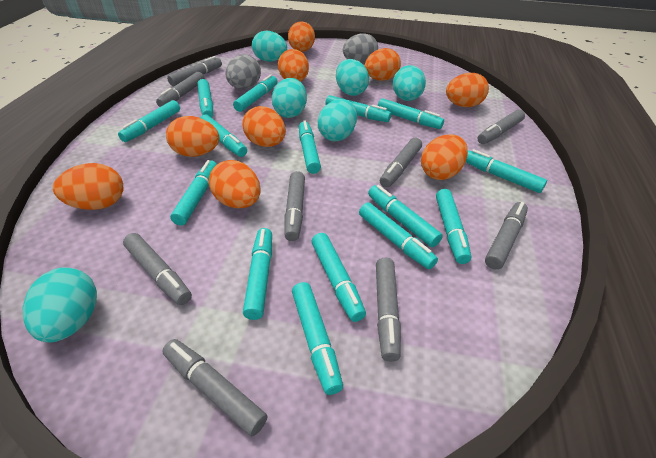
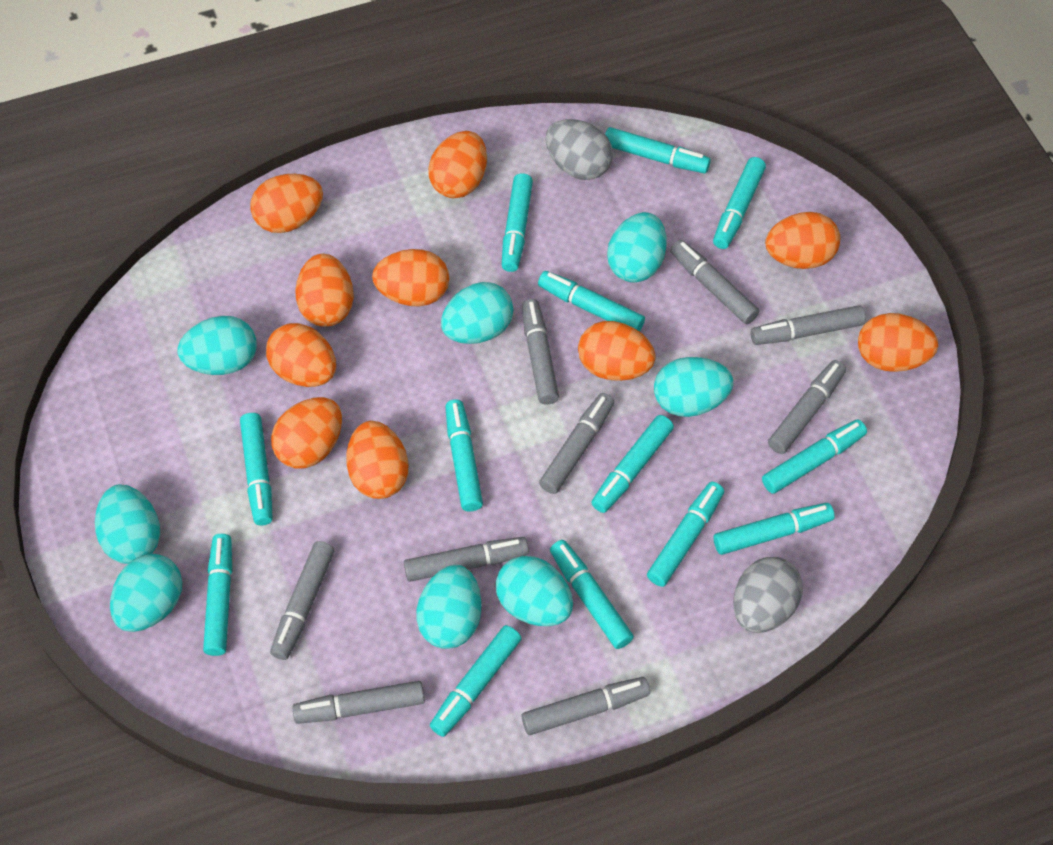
orange egg: 9 -> 10
turquoise egg: 6 -> 8
turquoise marker: 15 -> 13

